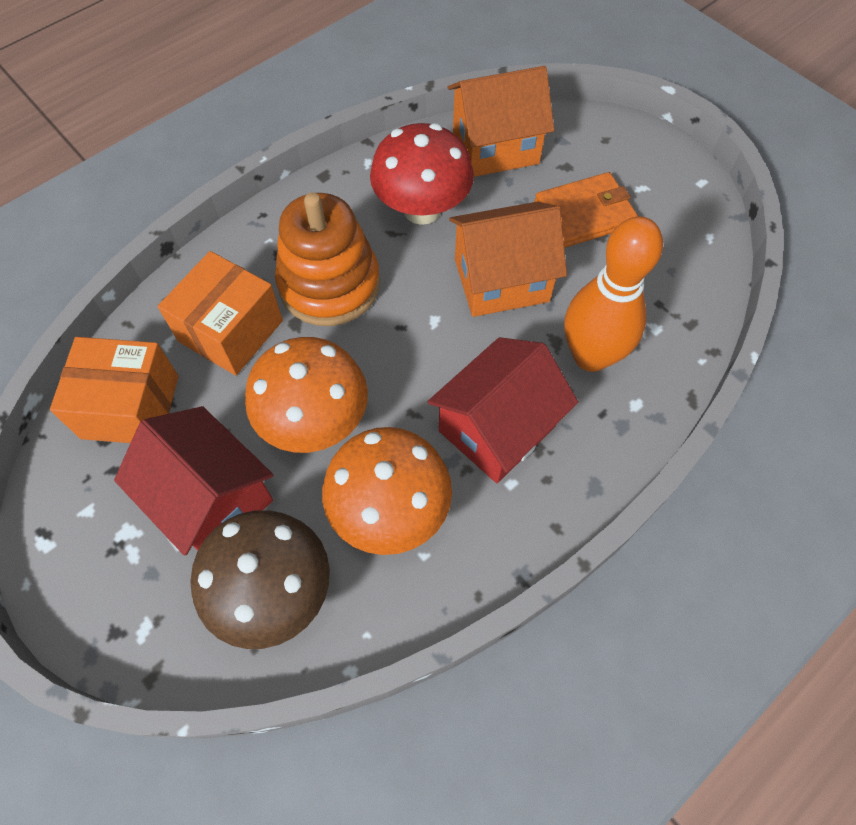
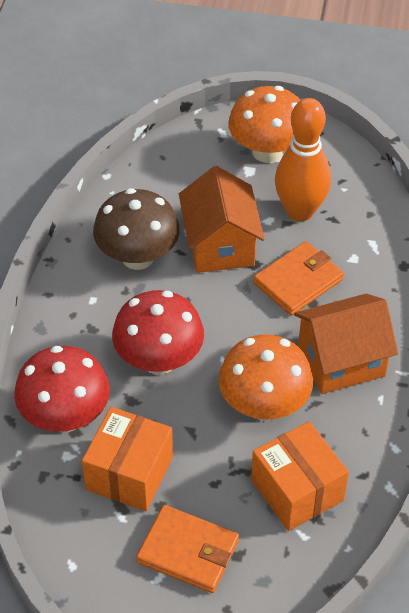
orange stacking toy: 1 -> 0
orange wallet: 1 -> 2
red house: 2 -> 0
red mushroom: 1 -> 2

